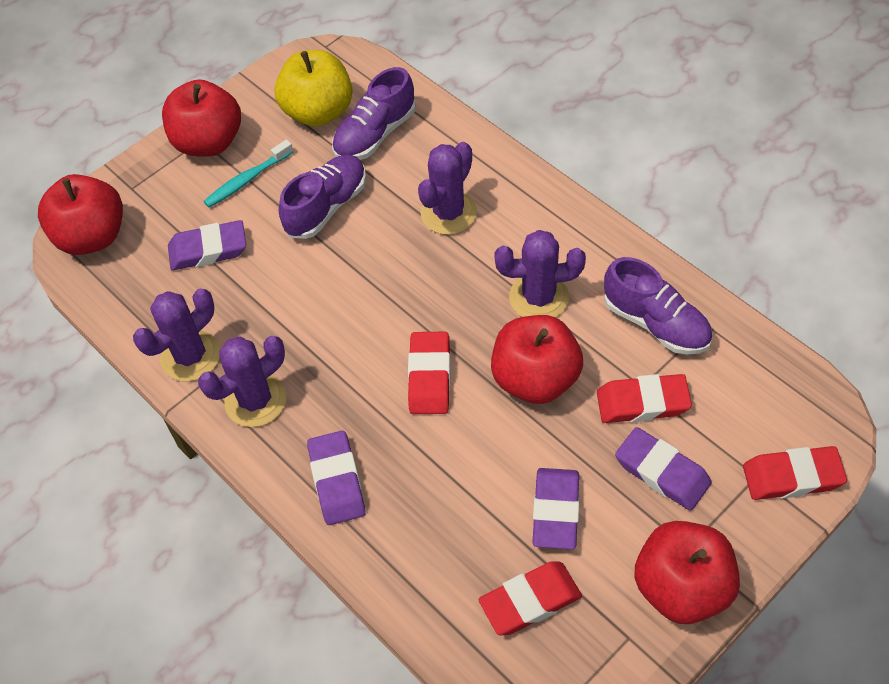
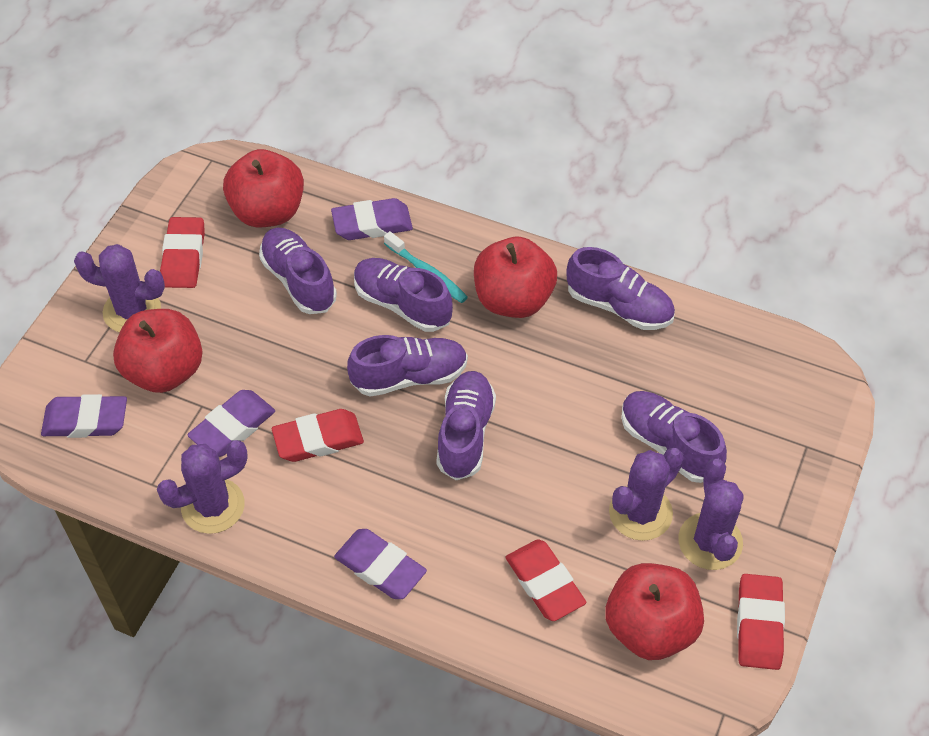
purple shoe: 3 -> 6
yellow apple: 1 -> 0

